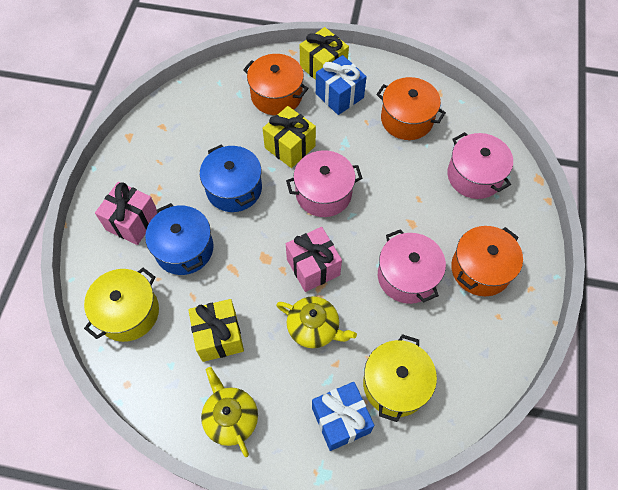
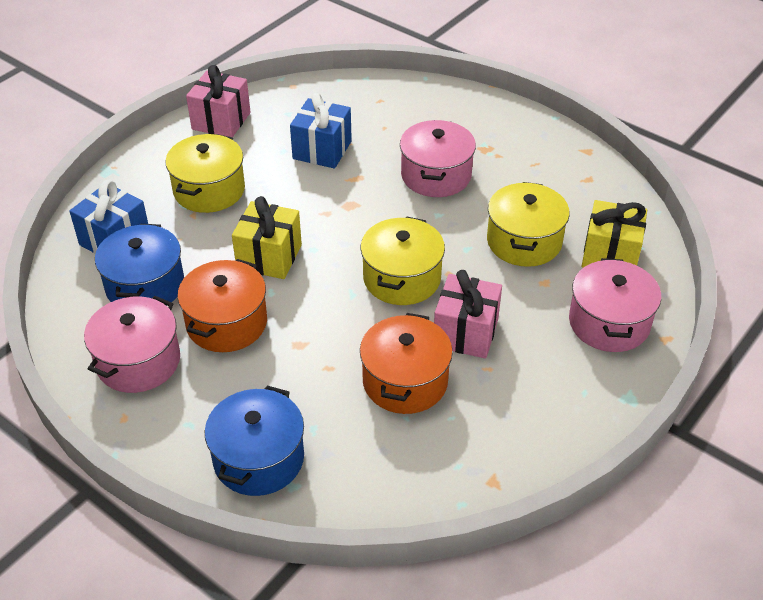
orange pot: 3 -> 2
yellow gift: 3 -> 2
yellow pot: 2 -> 3
yellow teapot: 2 -> 0

